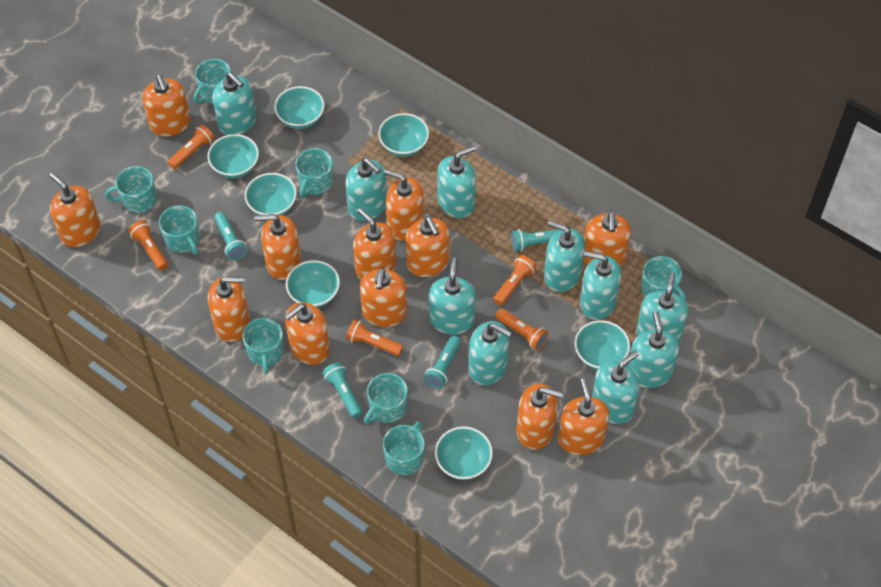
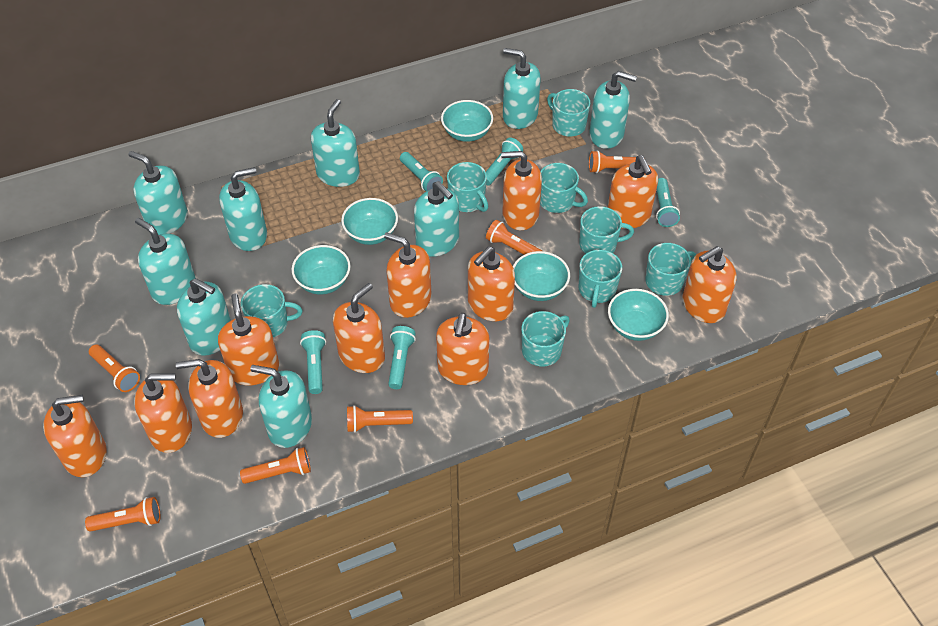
orange flashlight: 5 -> 6
orange soap dispenser: 12 -> 11
turquoise bowl: 7 -> 5
turquoise flashlight: 4 -> 5
turquoise soap dispenser: 10 -> 9

